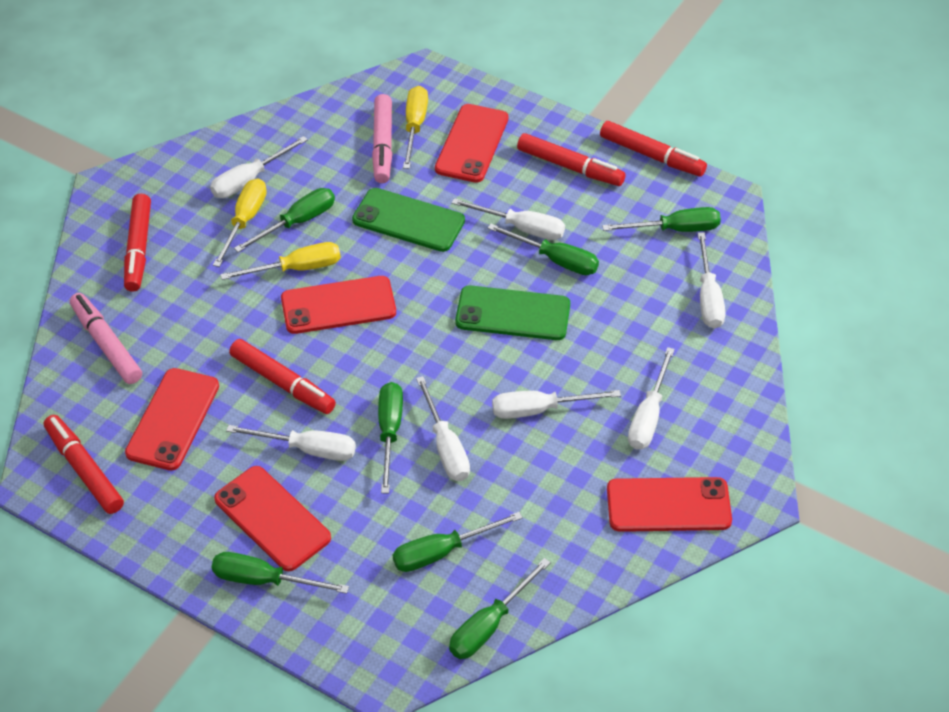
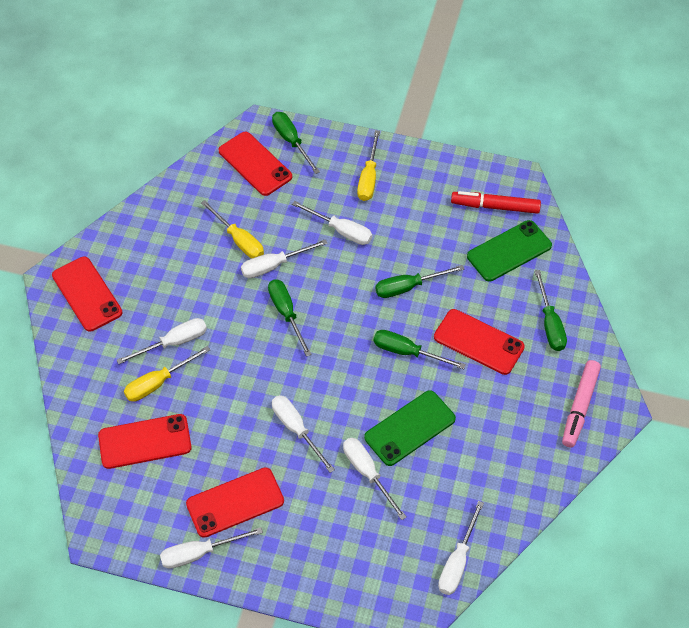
green screwdriver: 7 -> 5
pink marker: 2 -> 1
red marker: 5 -> 1

